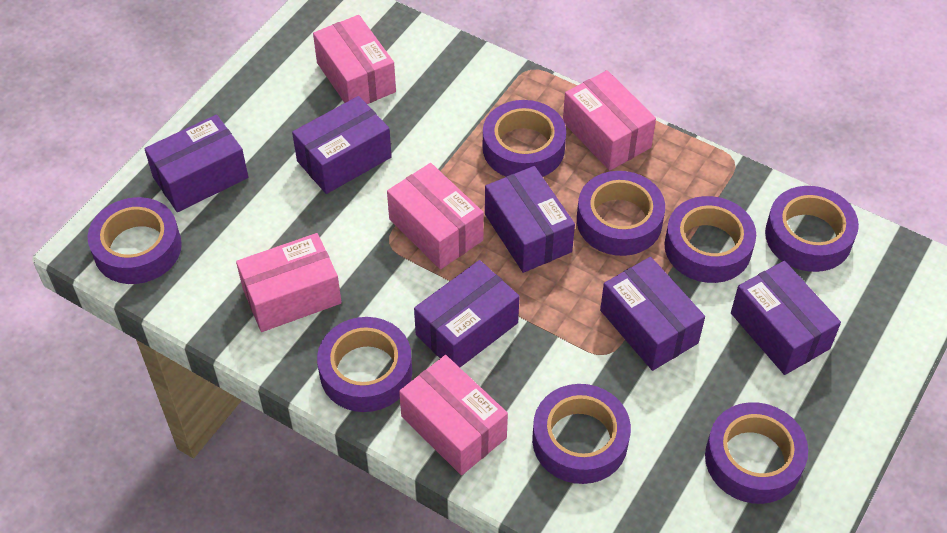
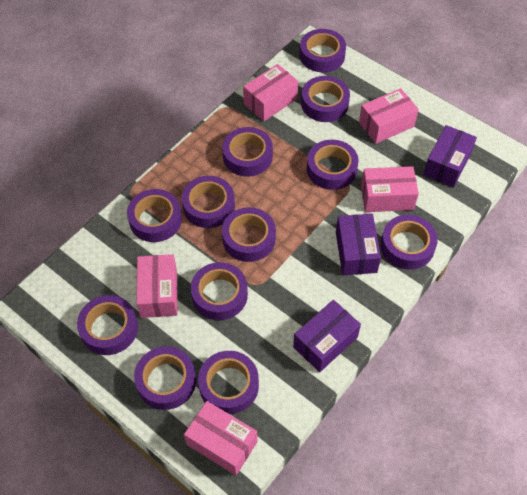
purple box: 6 -> 3
purple tape: 8 -> 12

